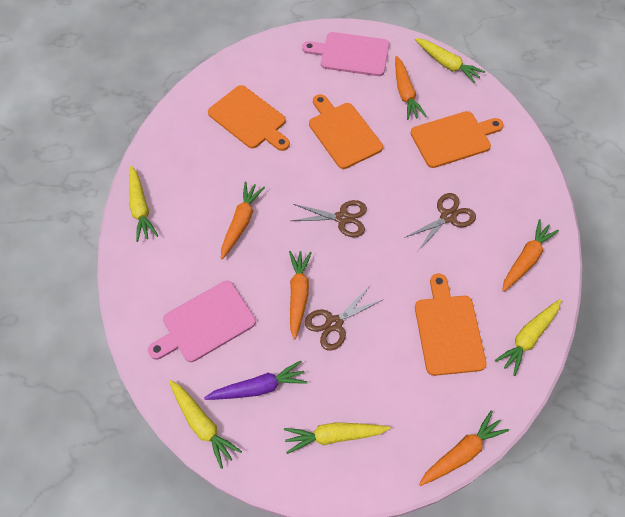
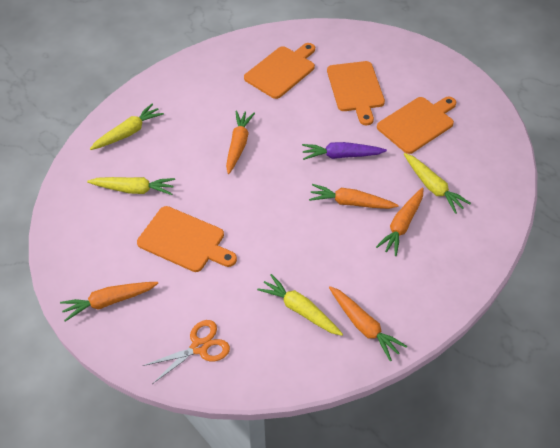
brown scissors: 3 -> 0
orange scissors: 0 -> 1
pink cutting board: 2 -> 0
yellow carrot: 5 -> 4

